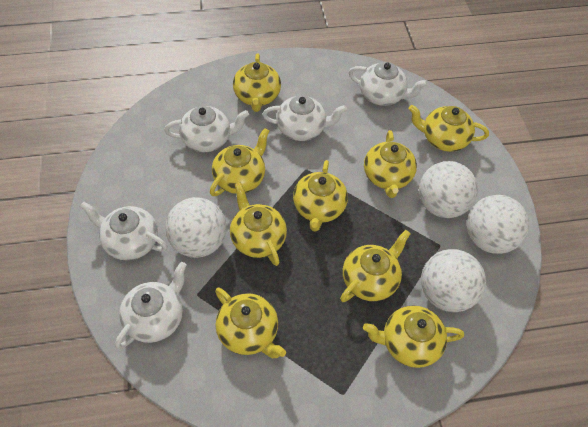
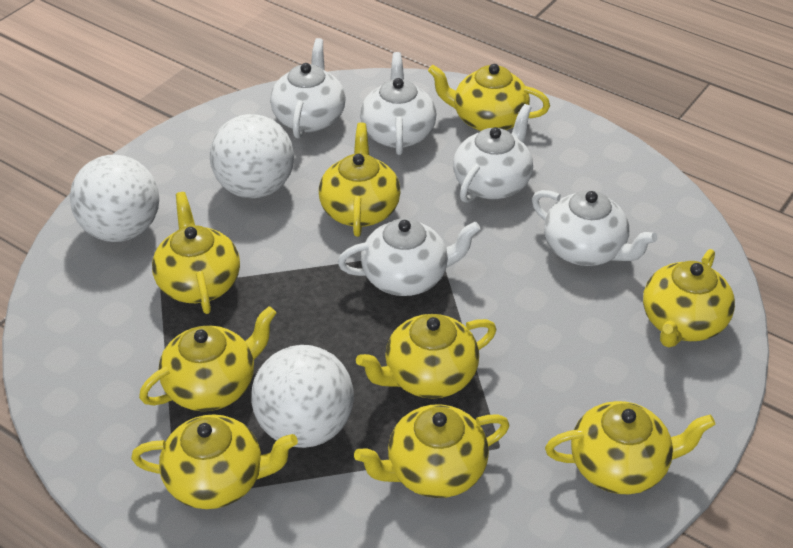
white ball: 4 -> 3

